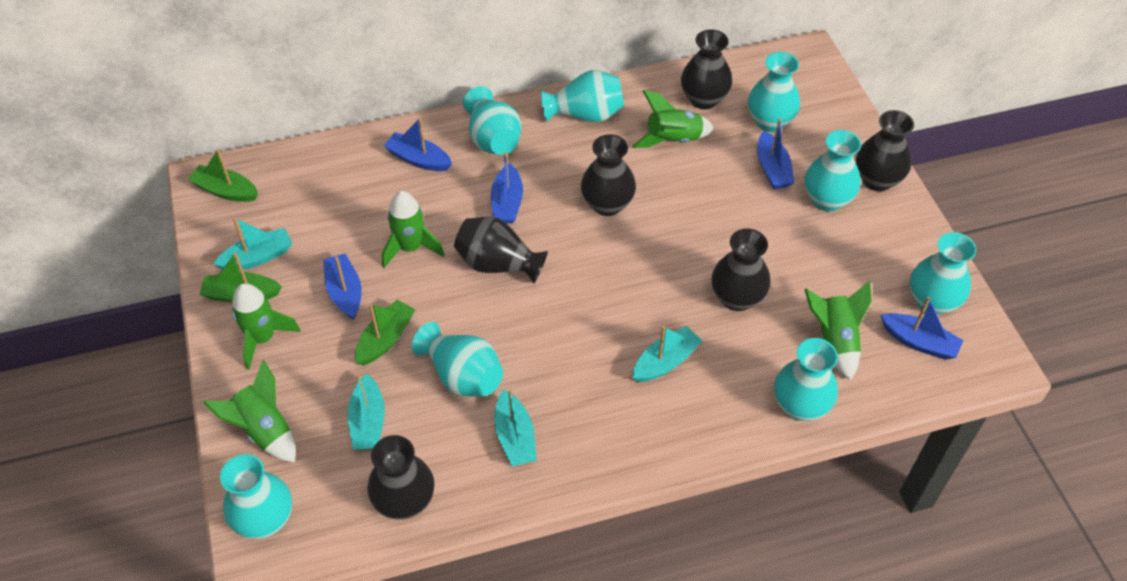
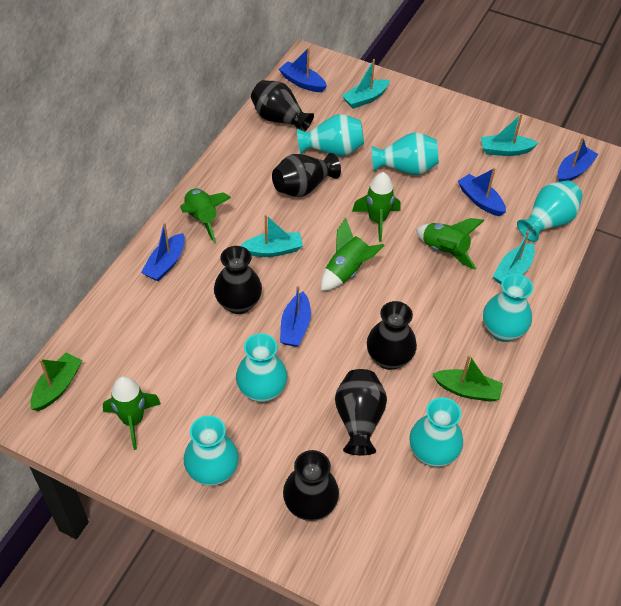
green boat: 3 -> 2
turquoise vase: 8 -> 7

